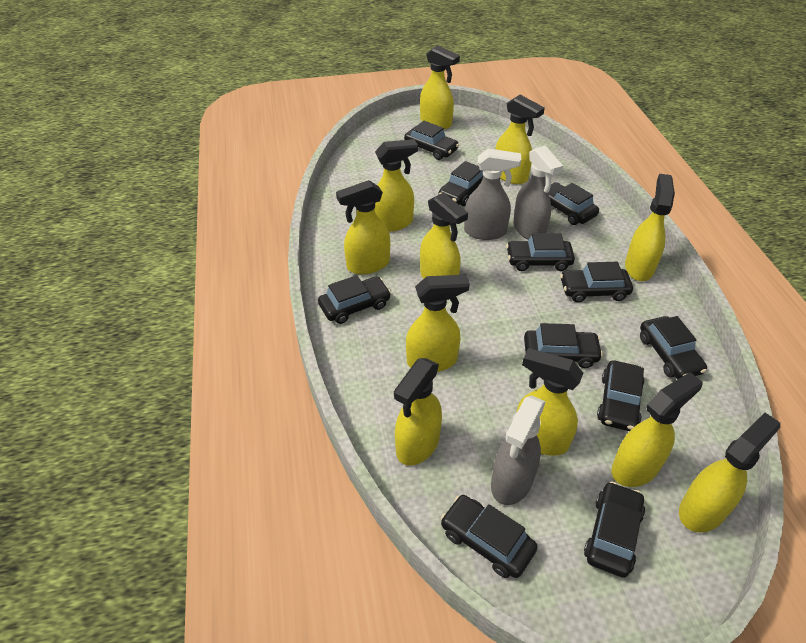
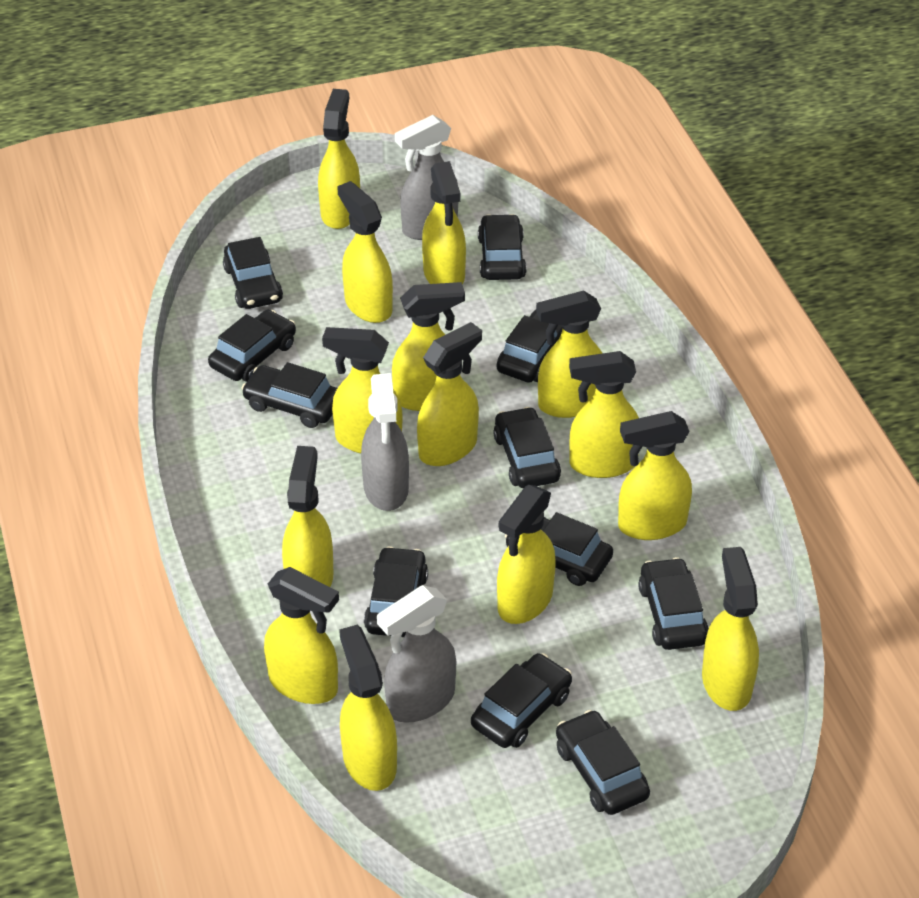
yellow spray bottle: 11 -> 14

